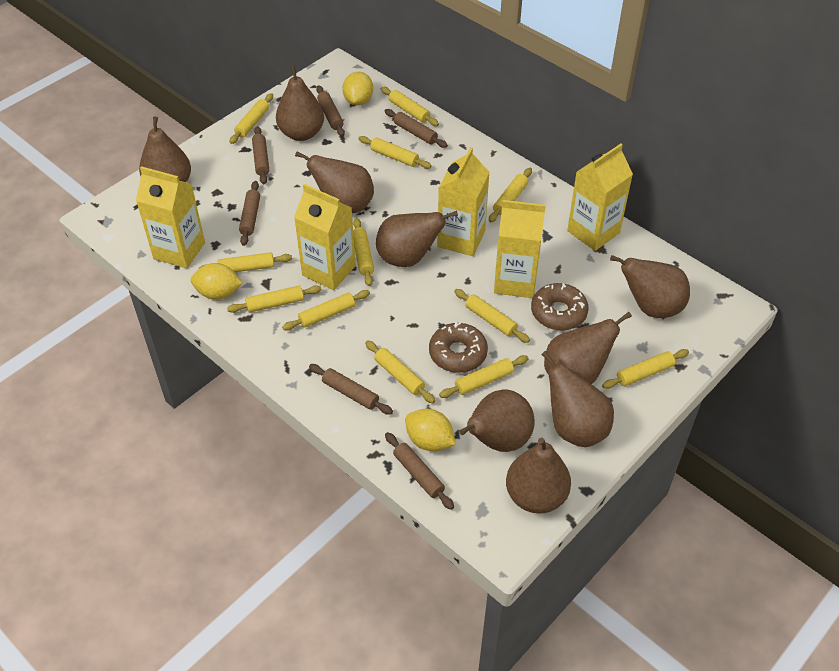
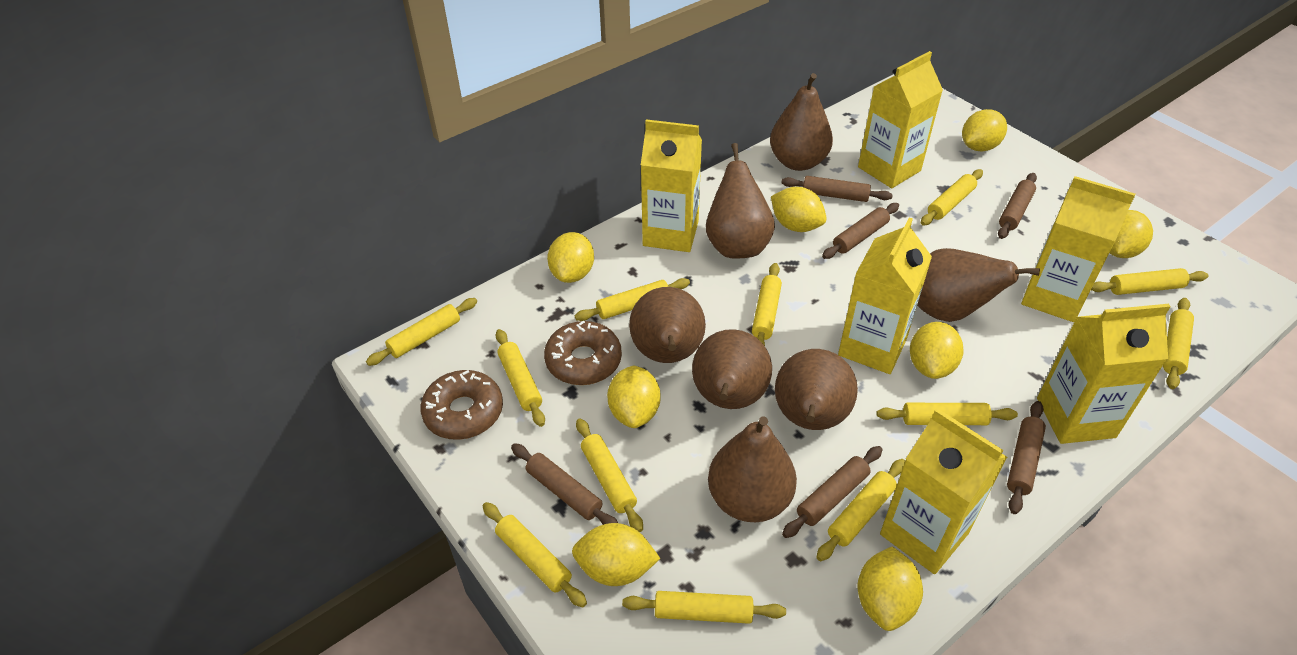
brown pear: 9 -> 7
yellow carton: 5 -> 6
yellow lemon: 3 -> 8

